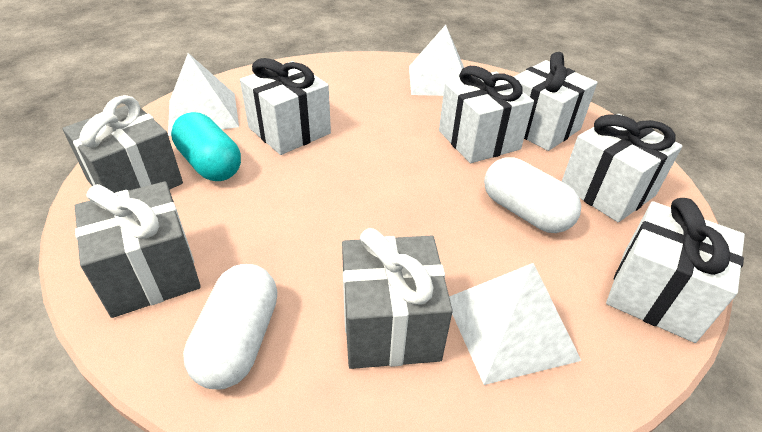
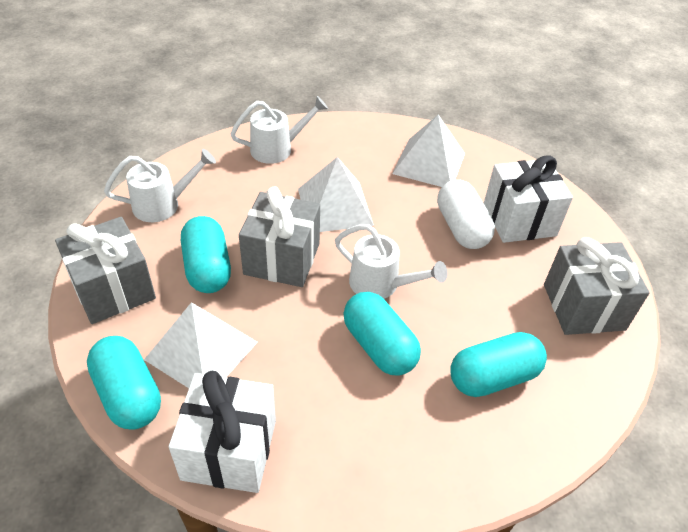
turquoise capsule: 1 -> 4
white capsule: 2 -> 1
white gift: 5 -> 2
white watering can: 0 -> 3

